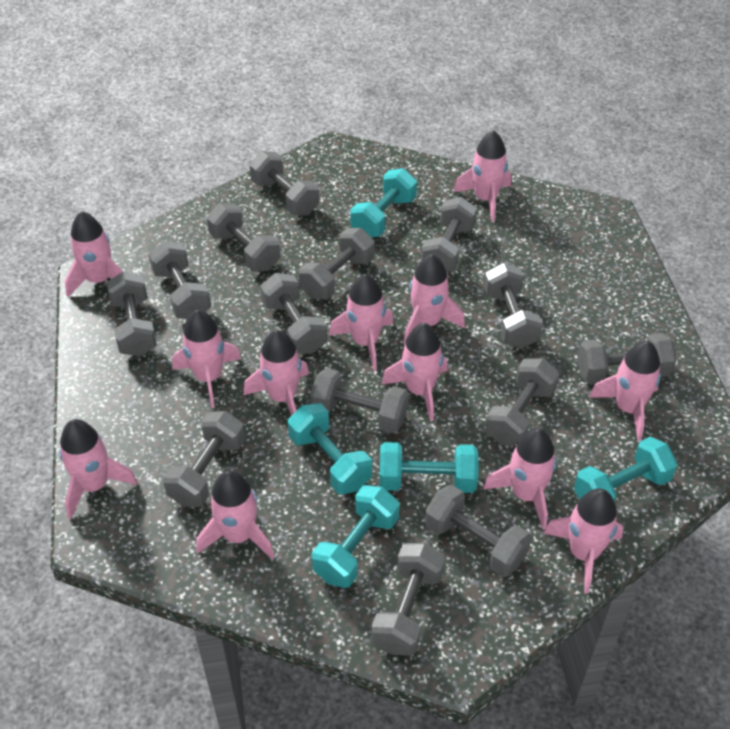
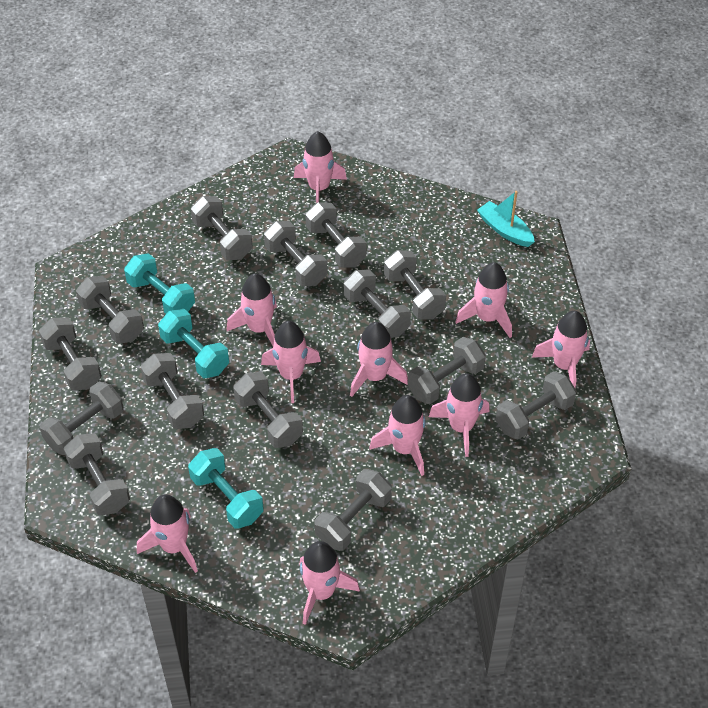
pink rocket: 12 -> 10
turquoise boat: 0 -> 1
turquoise dumbbell: 5 -> 3

